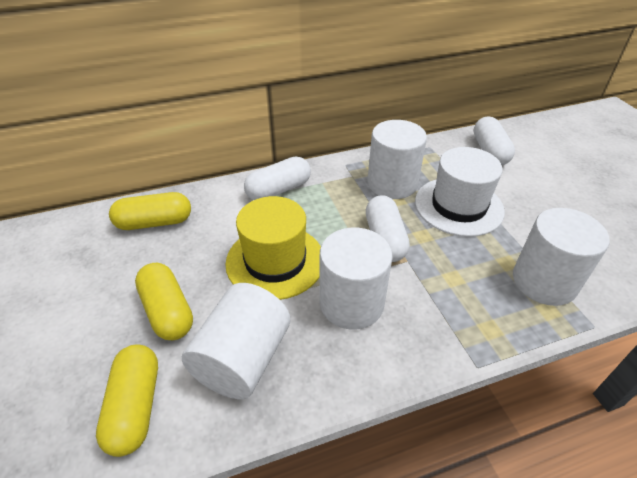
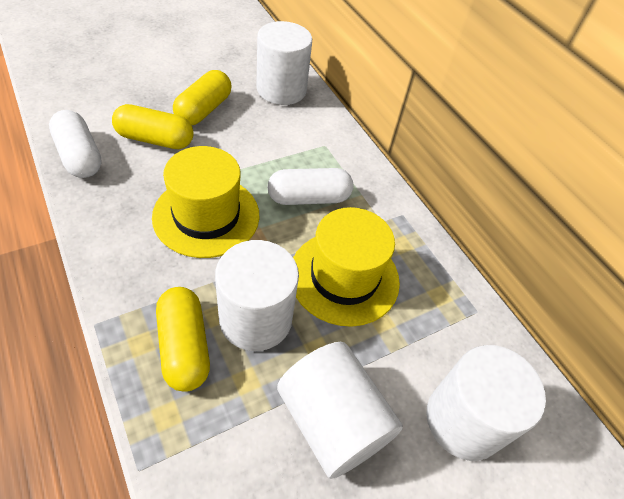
white capsule: 3 -> 2
white hat: 1 -> 0
yellow hat: 1 -> 2

